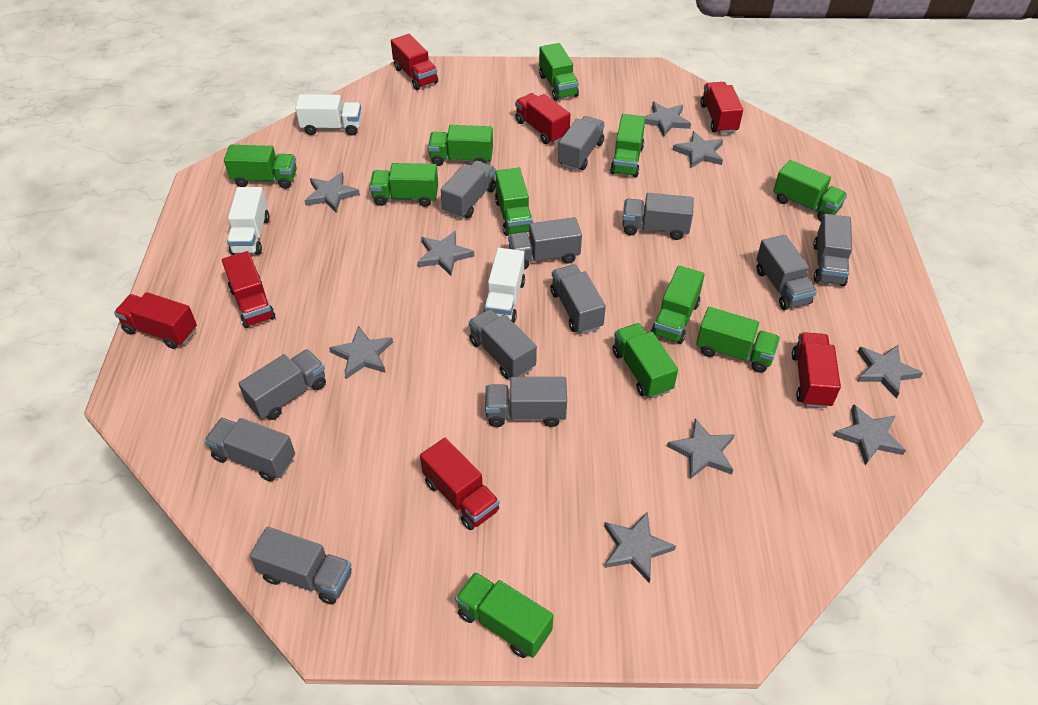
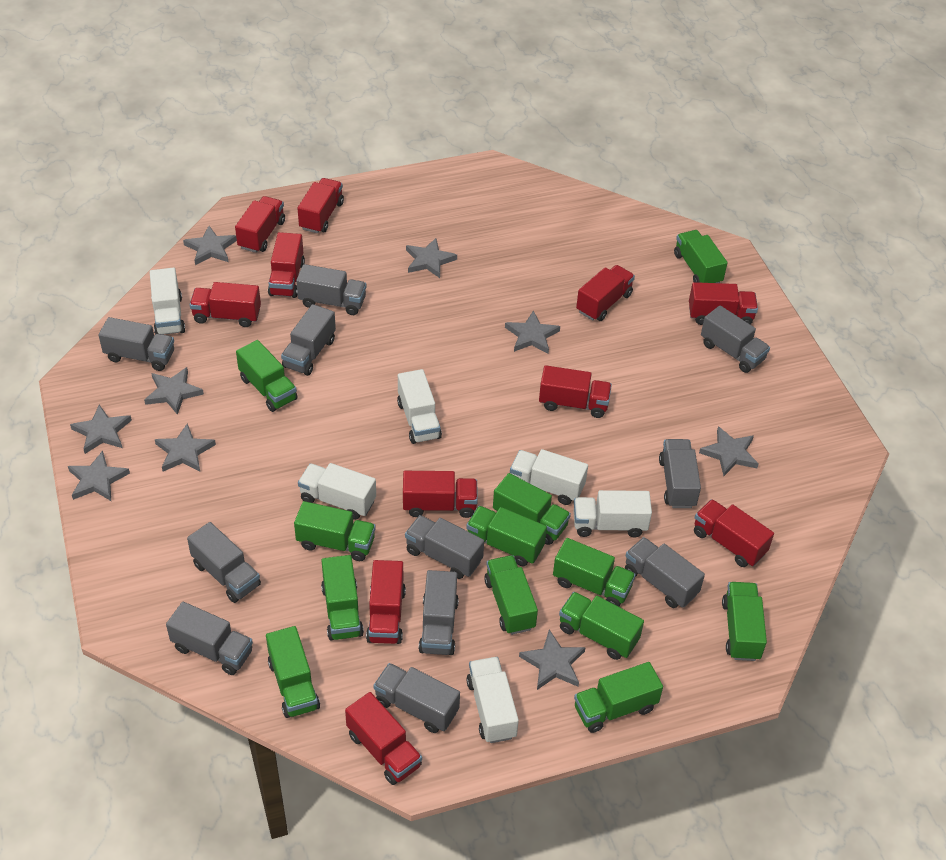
green truck: 11 -> 12
grey truck: 12 -> 11
red truck: 7 -> 11
white truck: 3 -> 6

